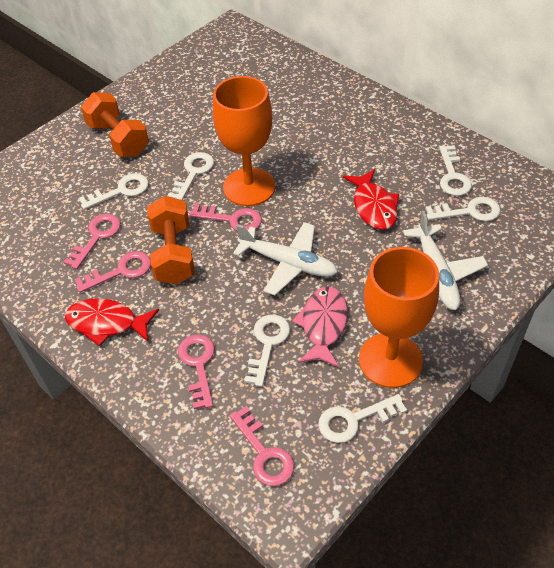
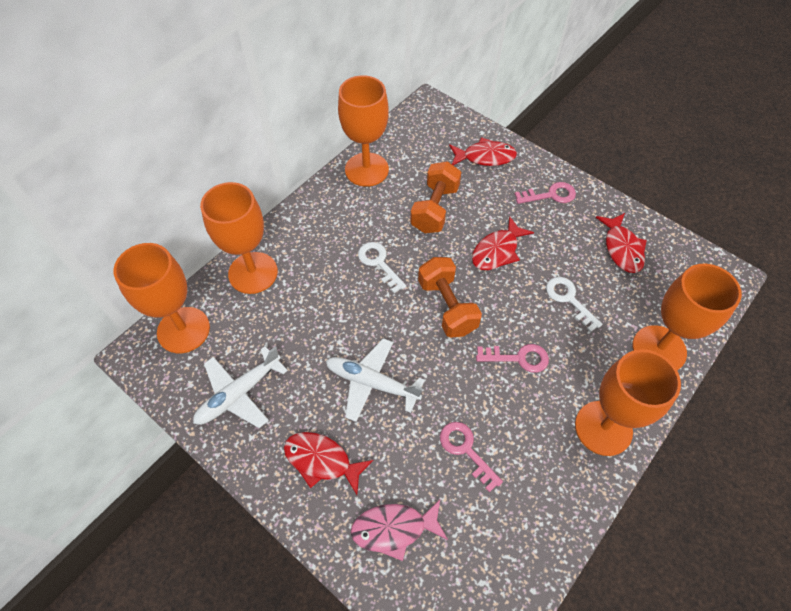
orange goblet: 2 -> 5
pink key: 5 -> 3
red fish: 2 -> 4
white key: 6 -> 2

